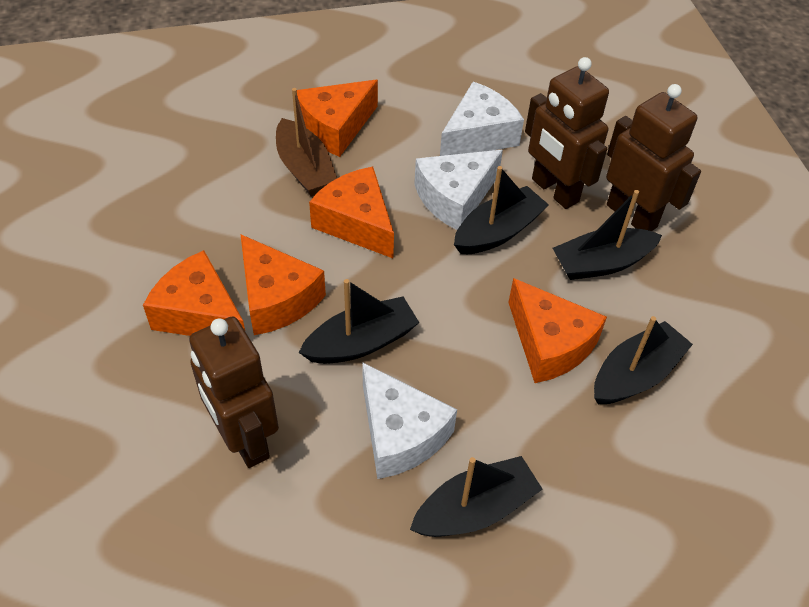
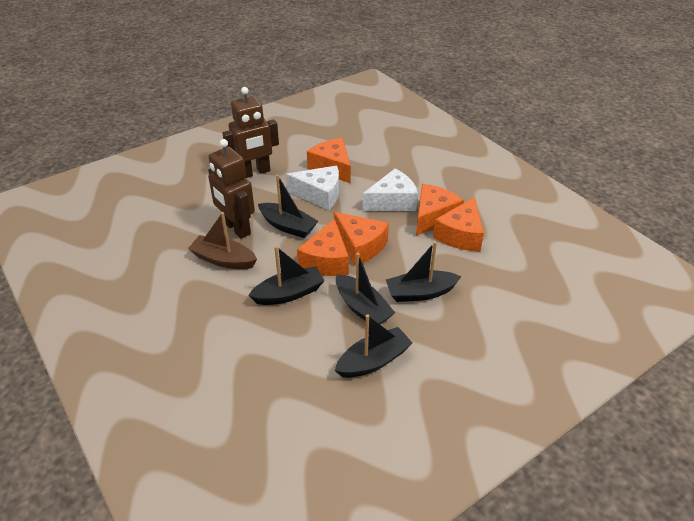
brown robot: 3 -> 2
white cheese: 3 -> 2

